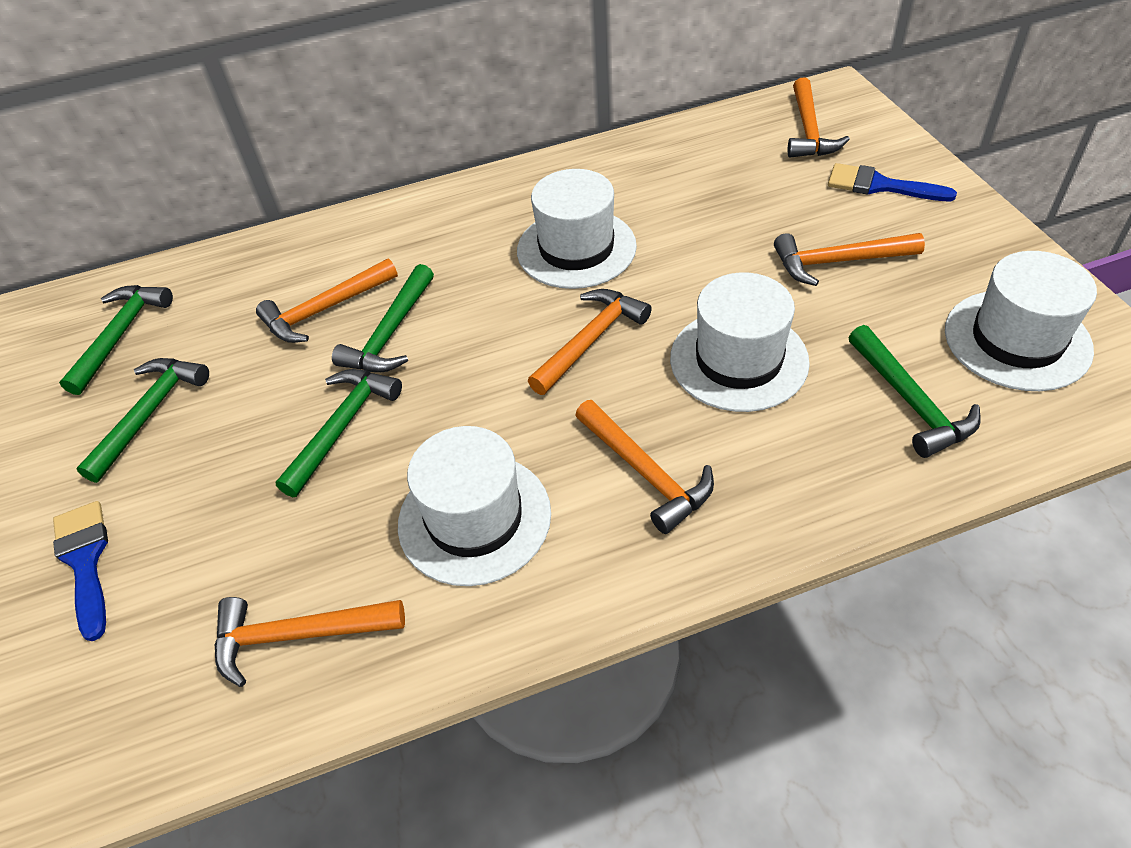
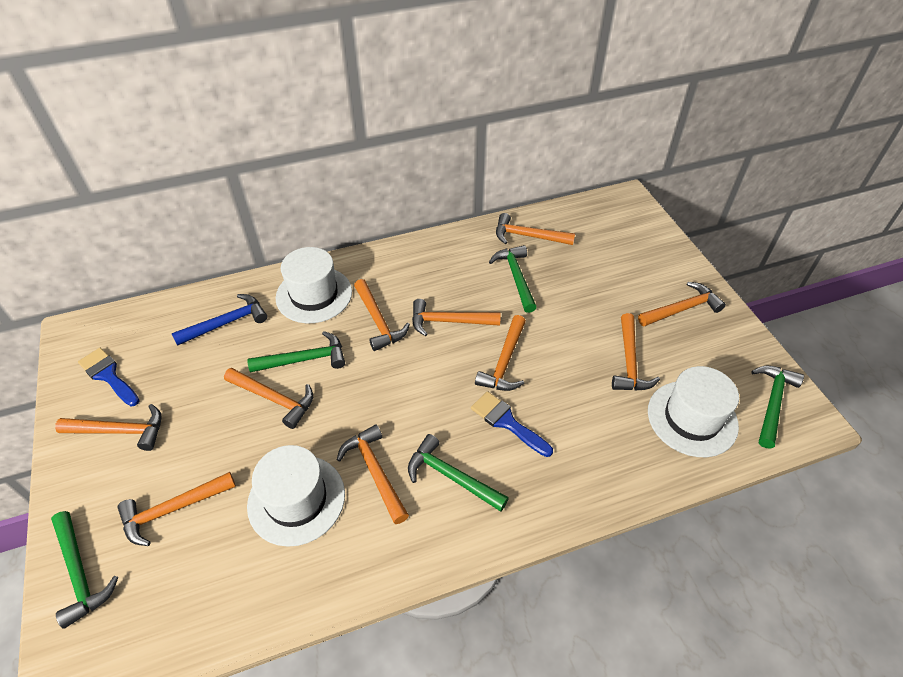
blue hammer: 0 -> 1
orange hammer: 6 -> 10
white hat: 4 -> 3

